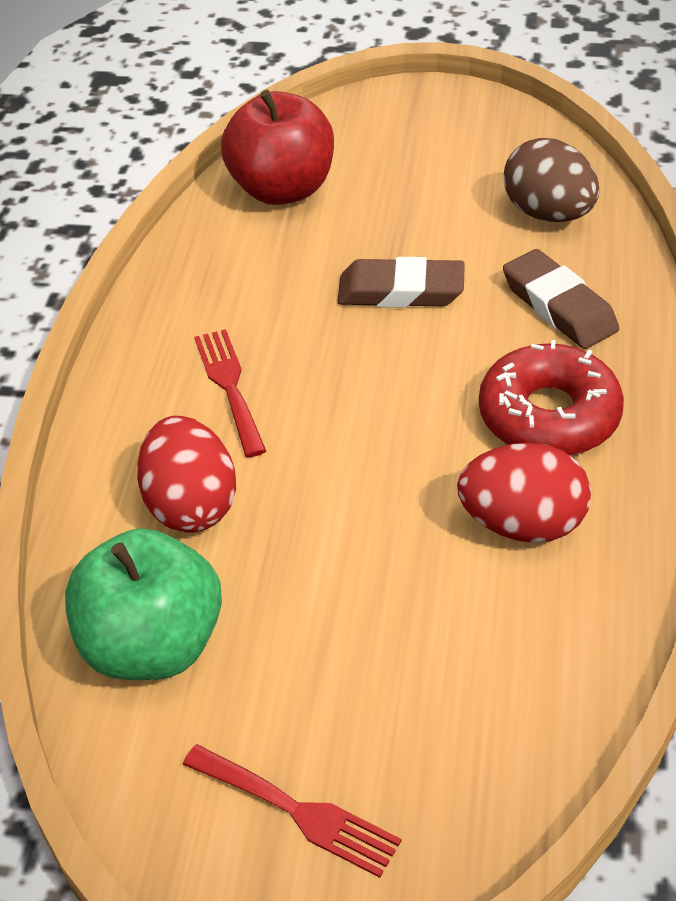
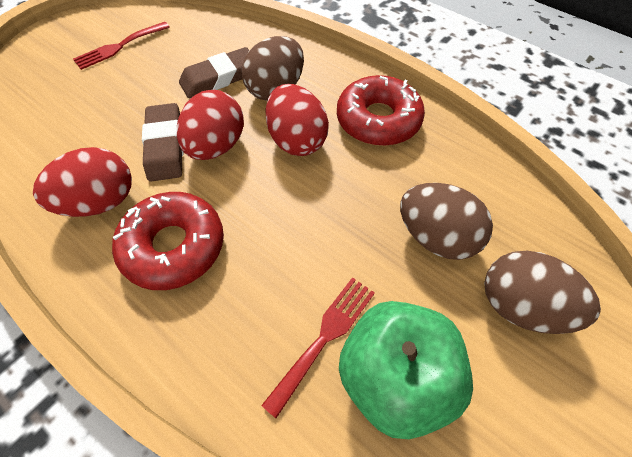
brown egg: 1 -> 3
red apple: 1 -> 0
red donut: 1 -> 2
red egg: 2 -> 3

